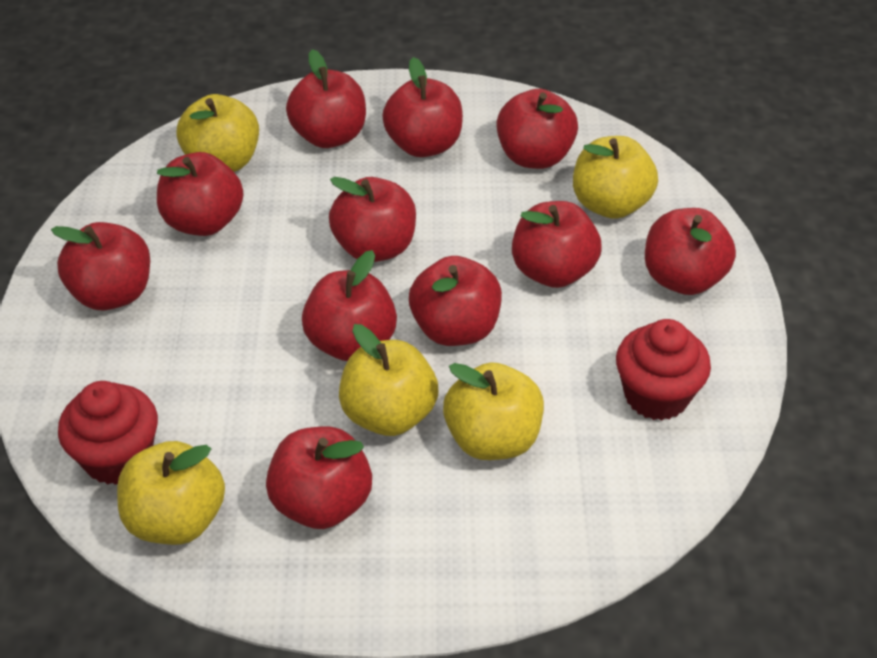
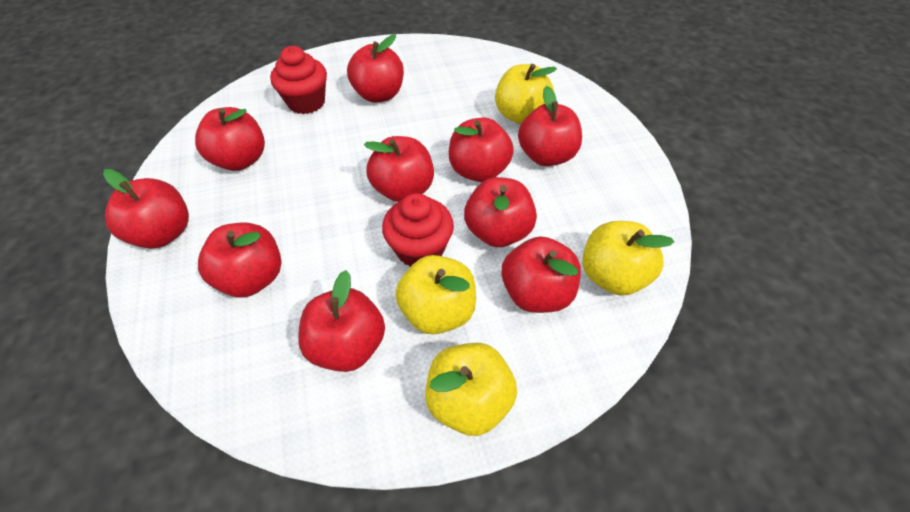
red apple: 11 -> 10
yellow apple: 5 -> 4

